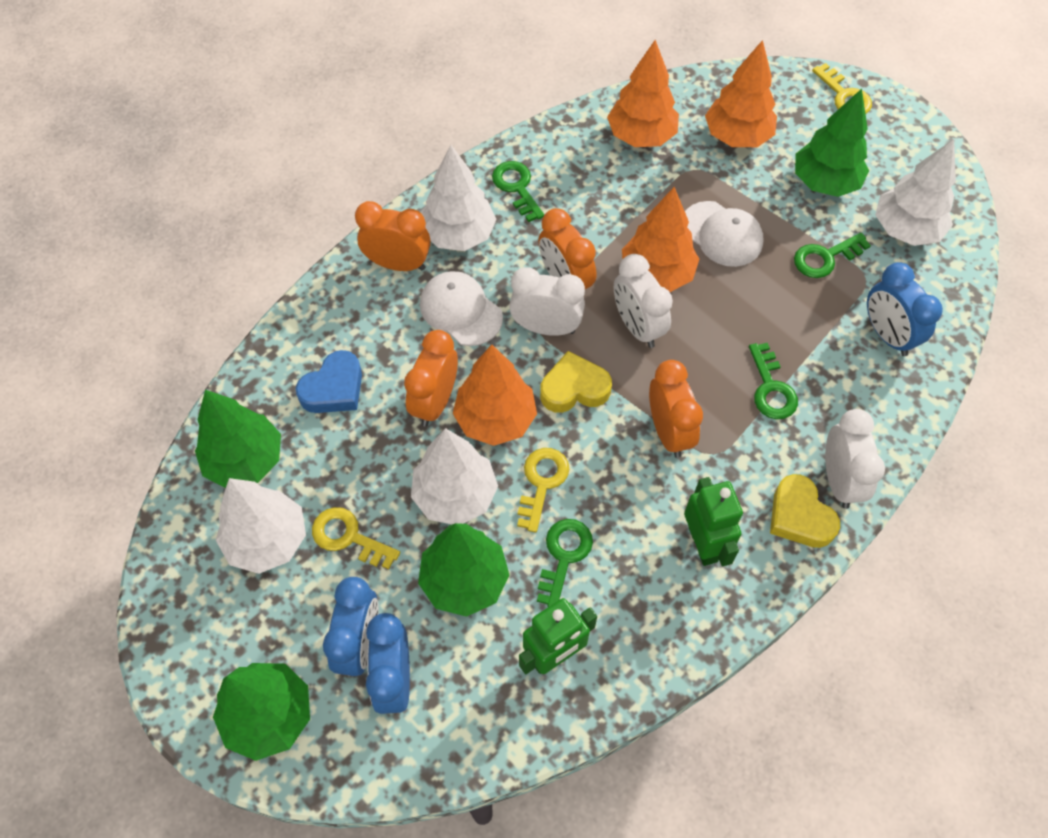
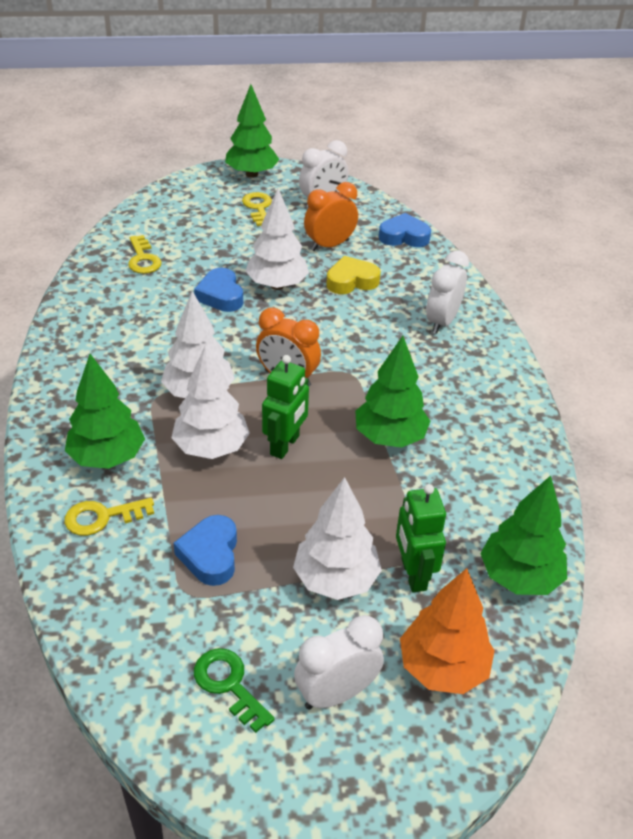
blue clock: 3 -> 0
blue heart: 1 -> 3
green key: 4 -> 1
orange clock: 4 -> 2
orange tree: 4 -> 1
white cap: 2 -> 0
yellow heart: 2 -> 1

